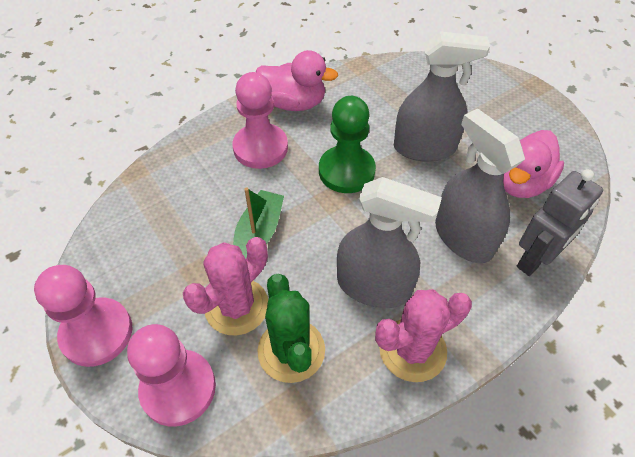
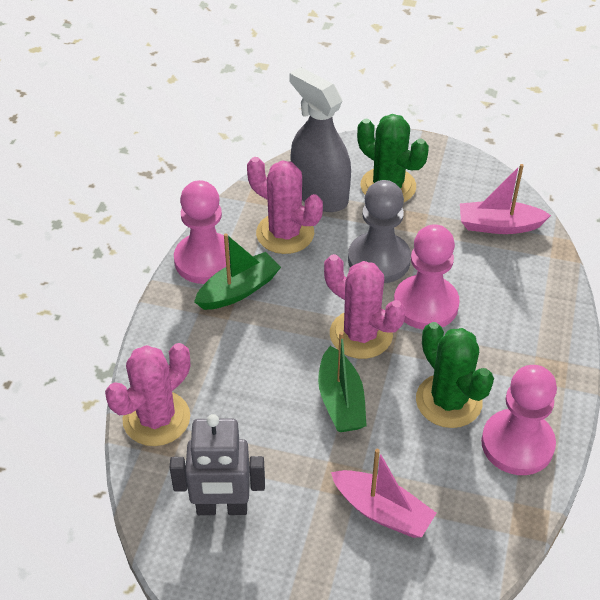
green boat: 1 -> 2
green cactus: 1 -> 2
green pawn: 1 -> 0
grey pawn: 0 -> 1
grey spray bottle: 3 -> 1
pink boat: 0 -> 2
pink cactus: 2 -> 3
pink duck: 2 -> 0

